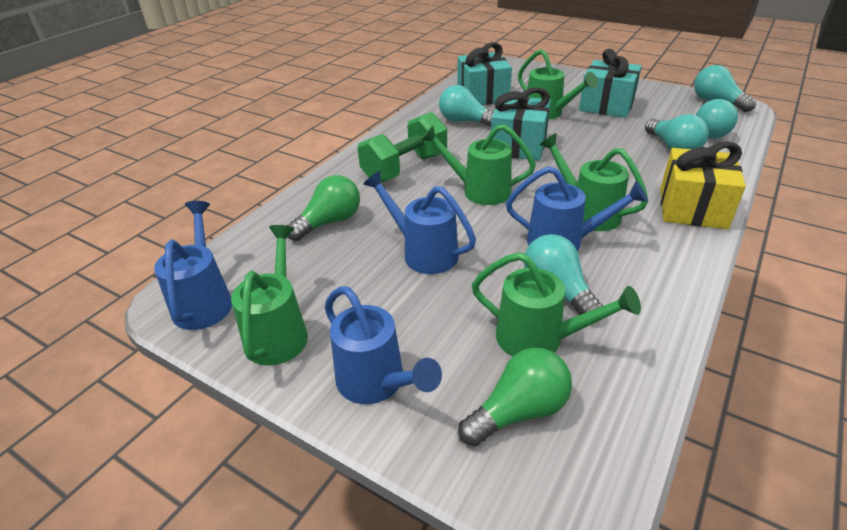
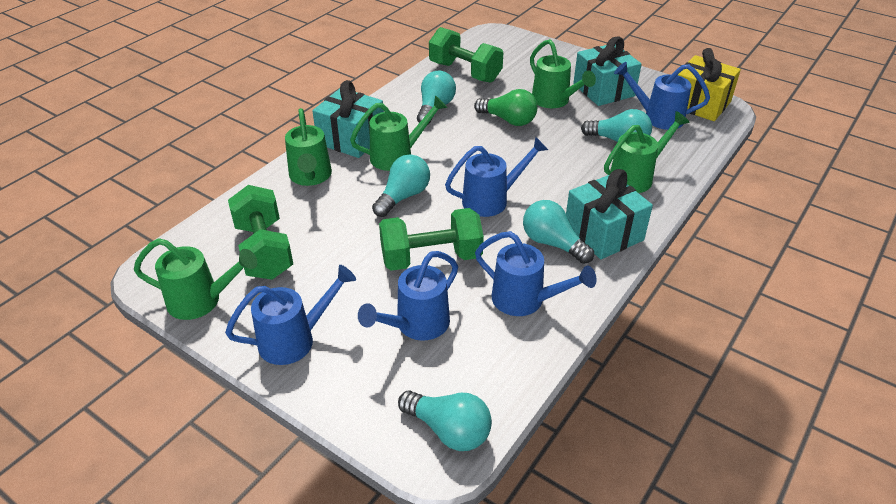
blue watering can: 4 -> 5
green dumbbell: 1 -> 3
green light bulb: 2 -> 1

